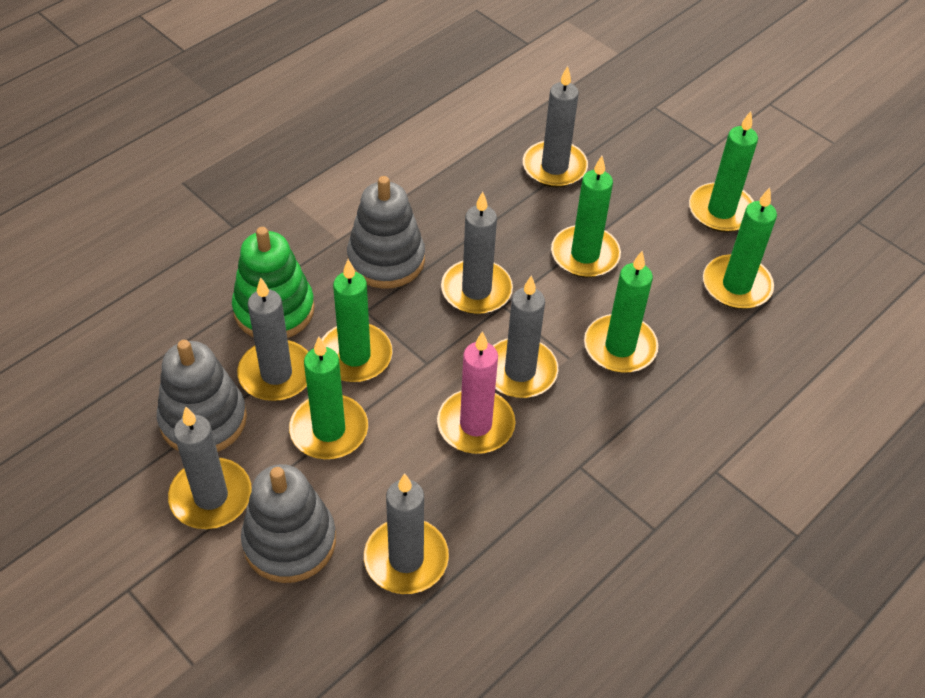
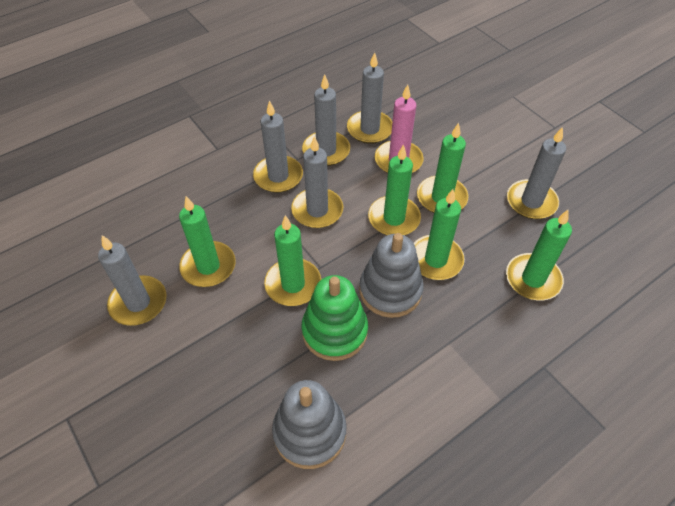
grey stacking toy: 3 -> 2

